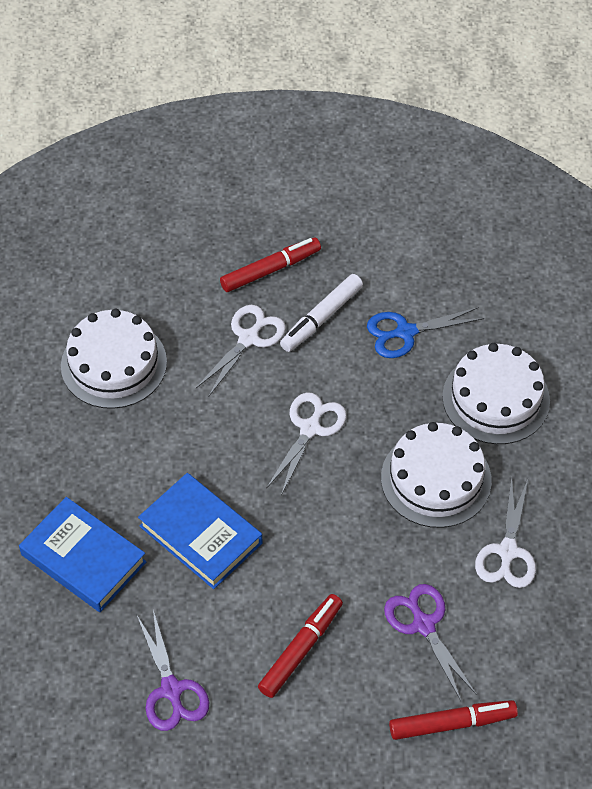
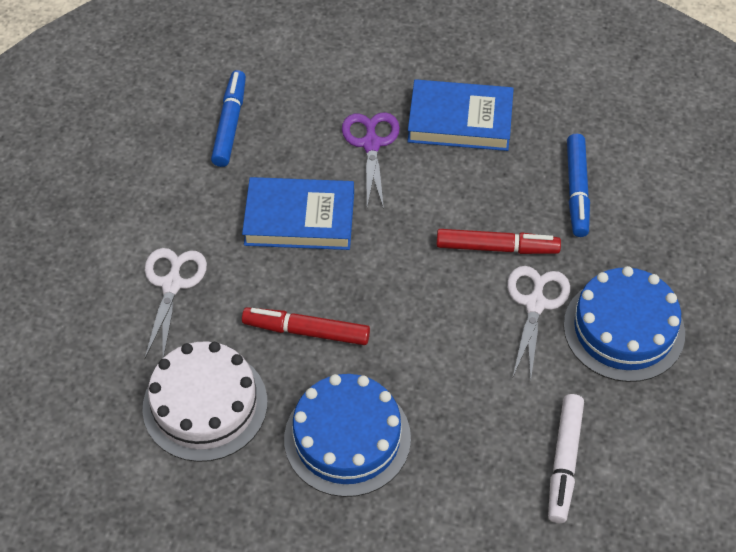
blue cake: 0 -> 2
blue marker: 0 -> 2
blue scissors: 1 -> 0
purple scissors: 2 -> 1
red marker: 3 -> 2
white cake: 3 -> 1
white scissors: 3 -> 2

